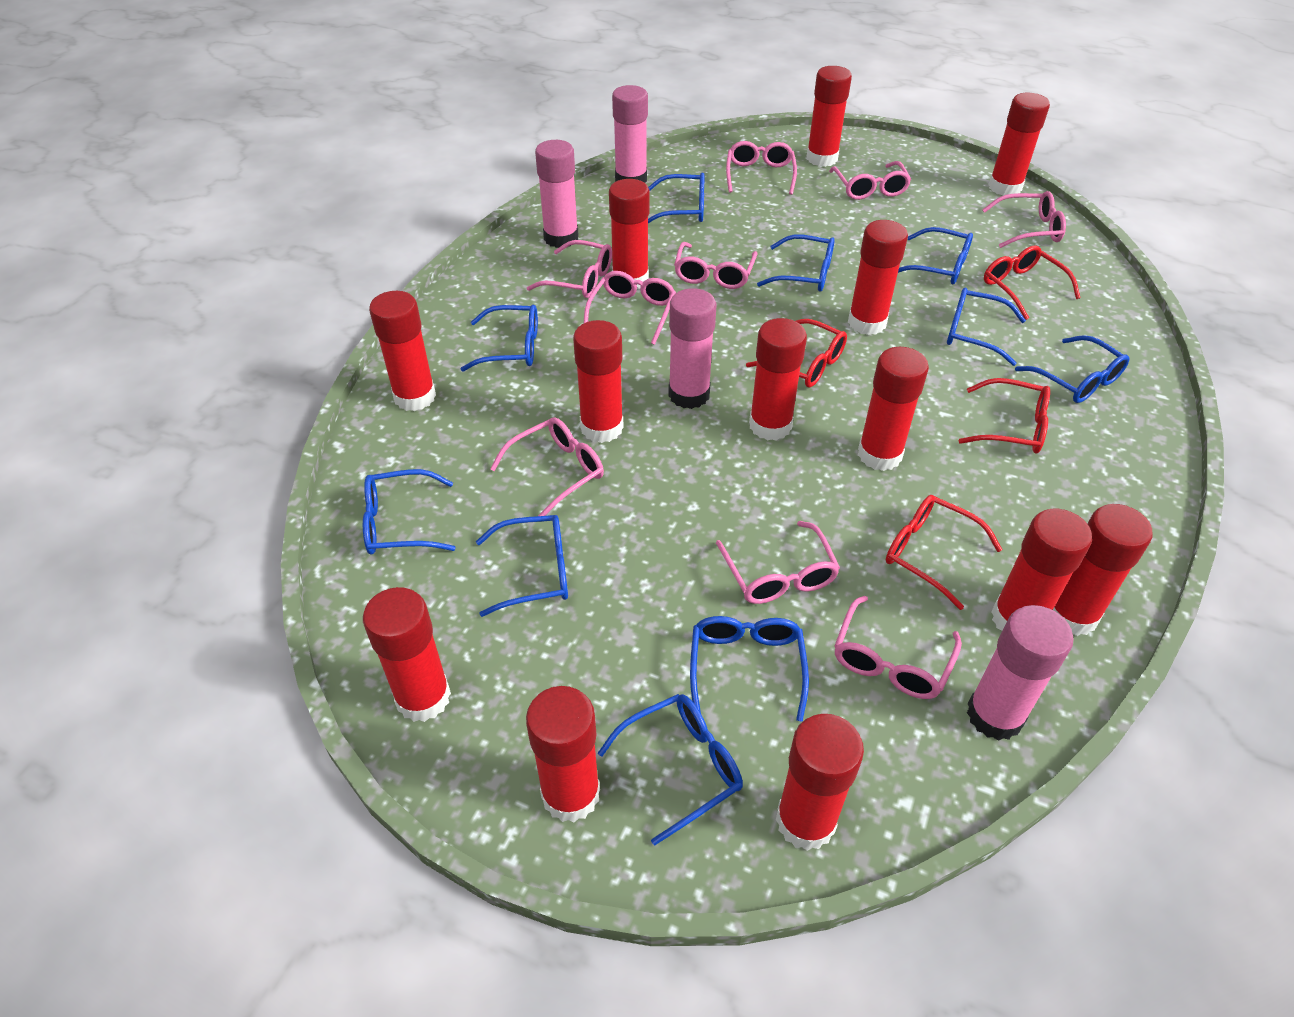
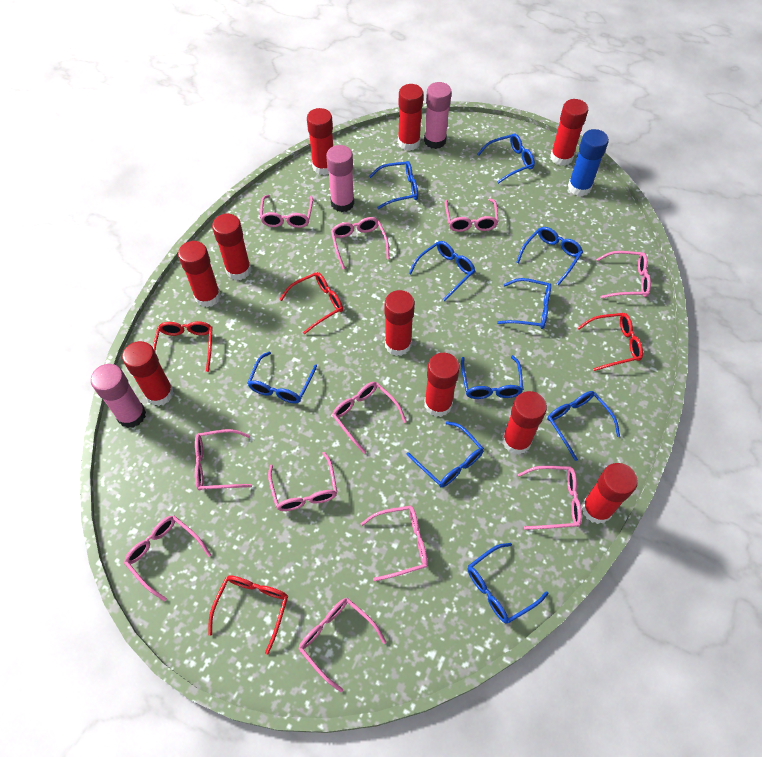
blue glue stick: 0 -> 1
pink glasses: 9 -> 11
pink glue stick: 4 -> 3
red glue stick: 13 -> 10

